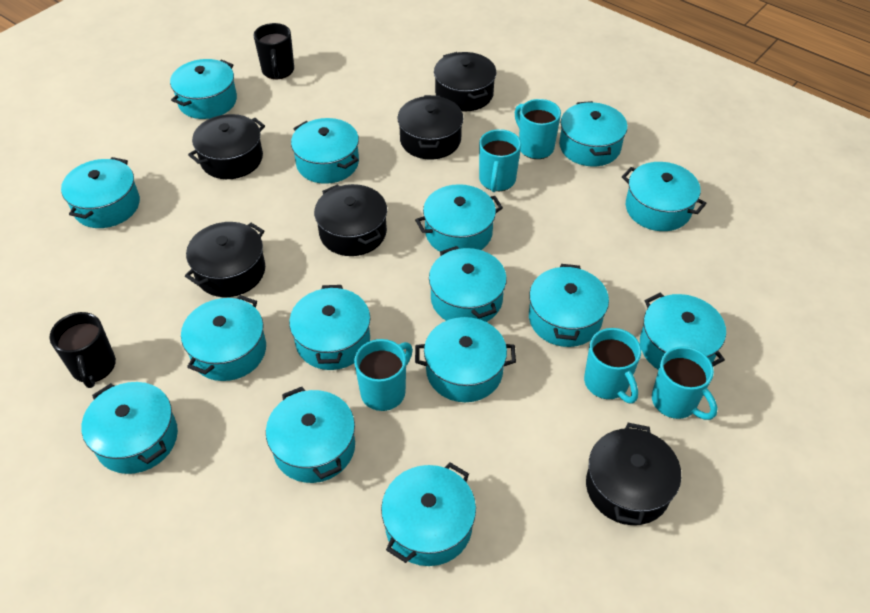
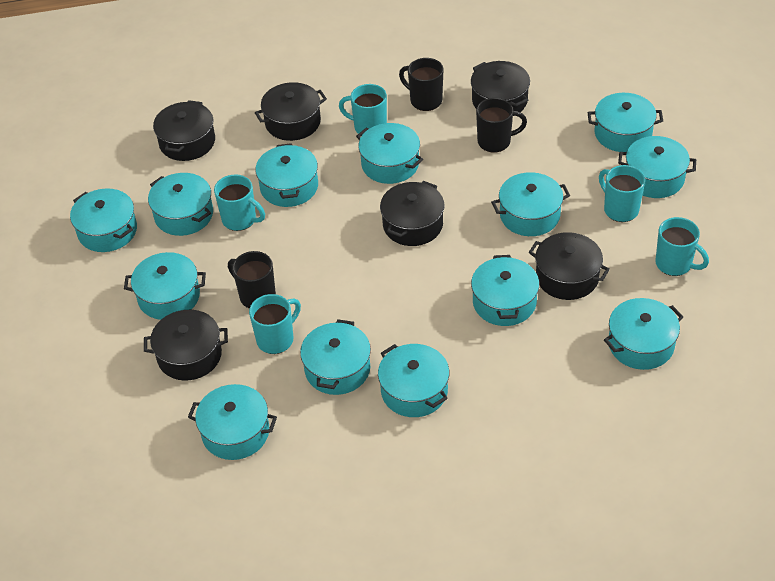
black mug: 2 -> 3
turquoise pot: 15 -> 13

